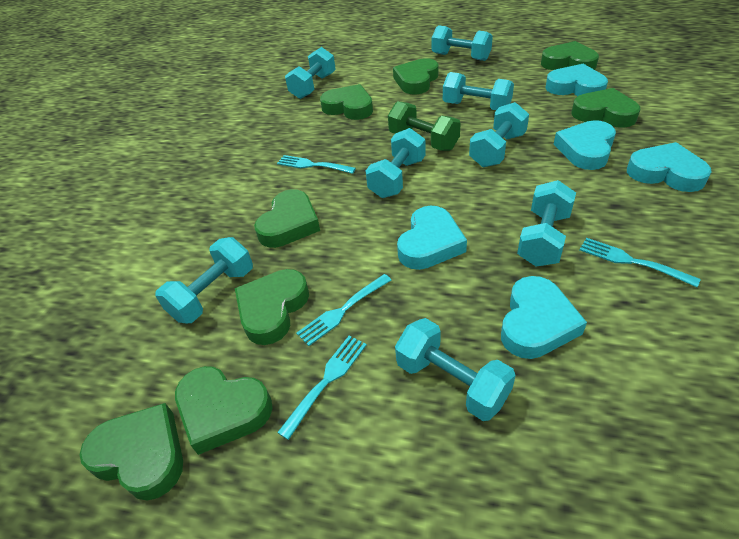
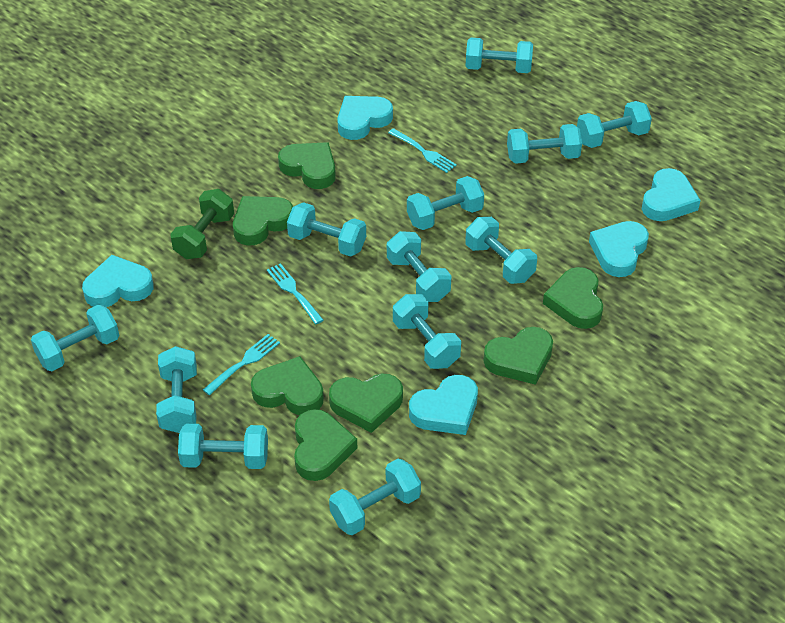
green heart: 8 -> 7
turquoise dumbbell: 8 -> 12
turquoise fork: 4 -> 3

